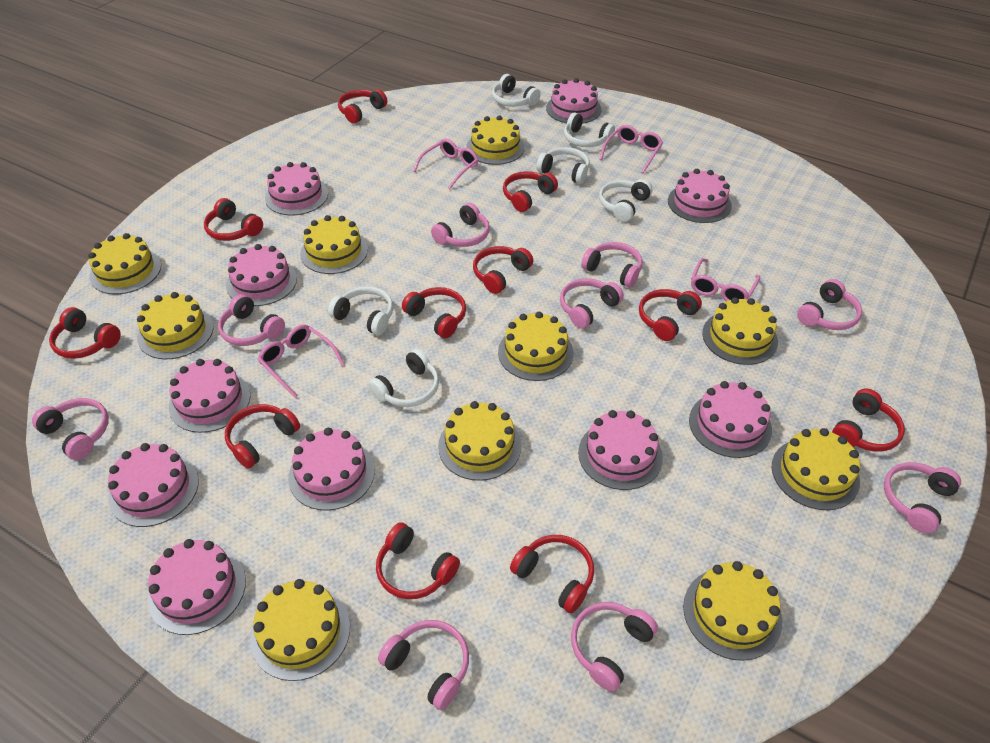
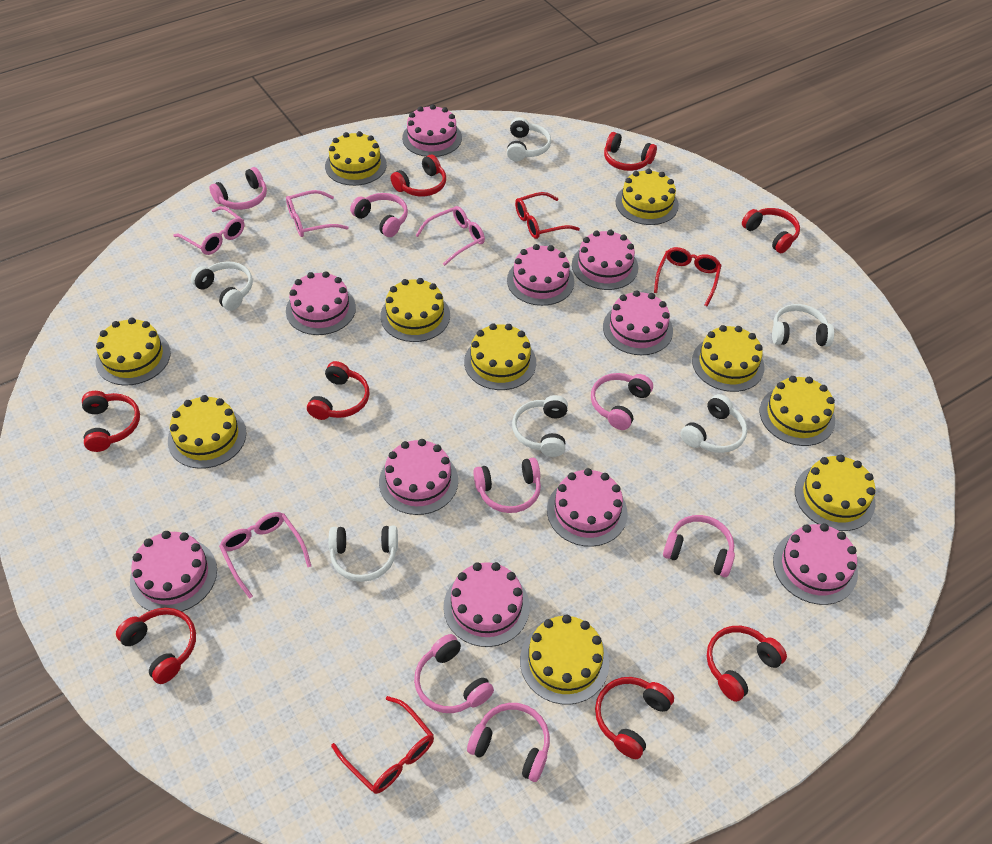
pink headphones: 9 -> 7
red glasses: 0 -> 3
red headphones: 11 -> 8

